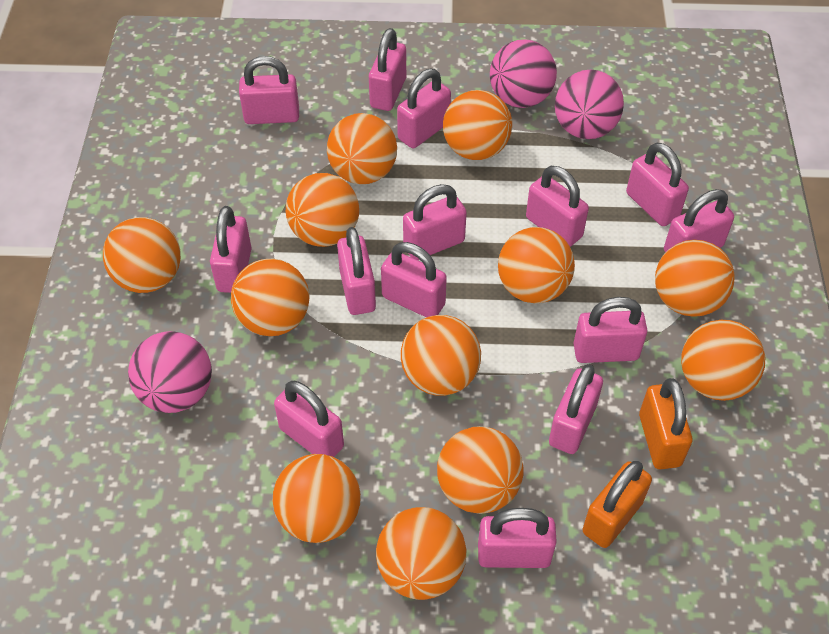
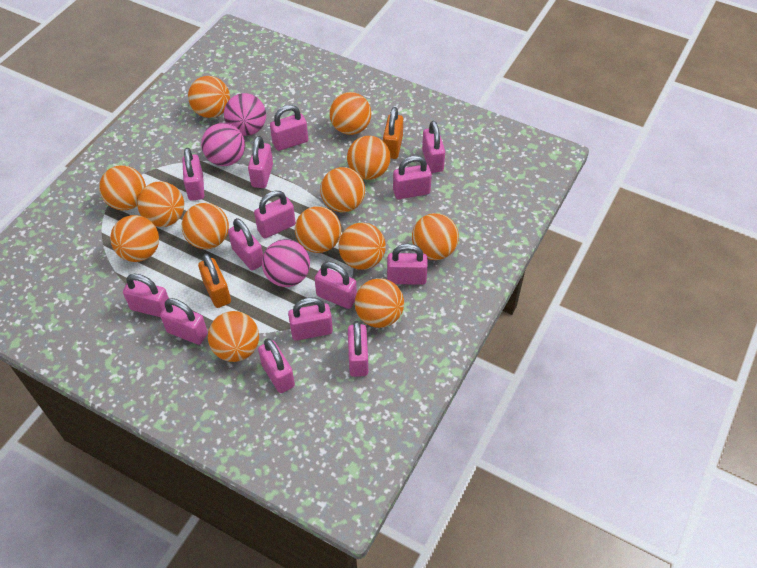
orange ball: 12 -> 13

